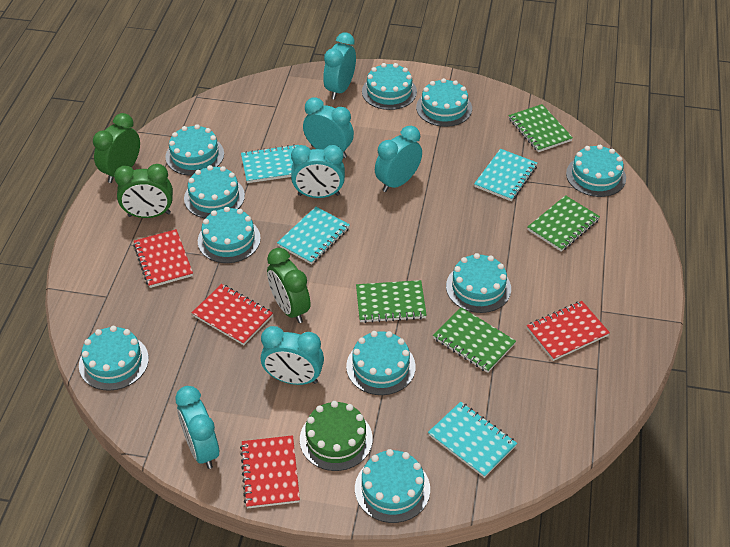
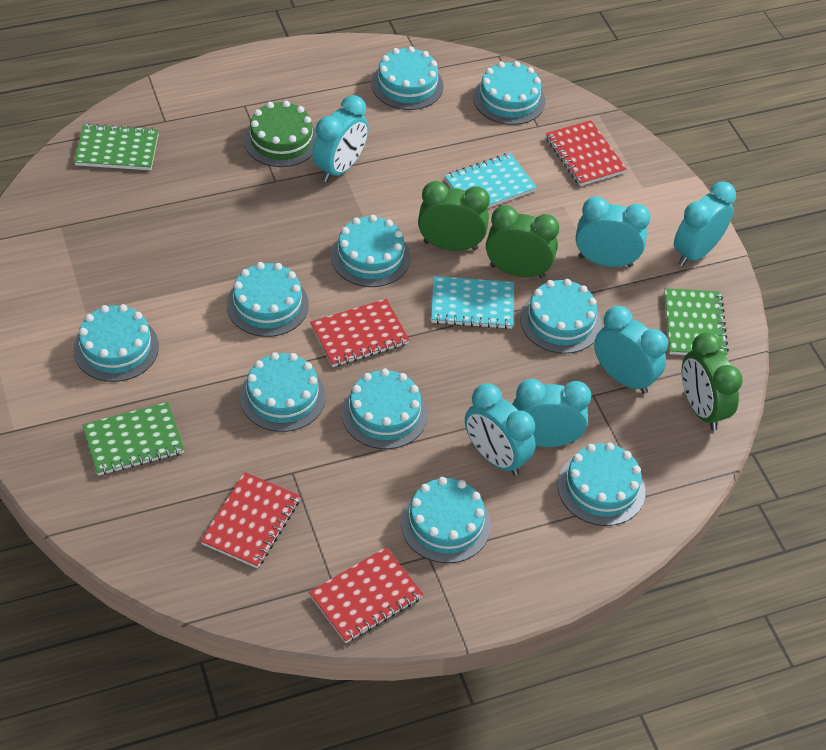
green notebook: 4 -> 3
turquoise notebook: 4 -> 2

